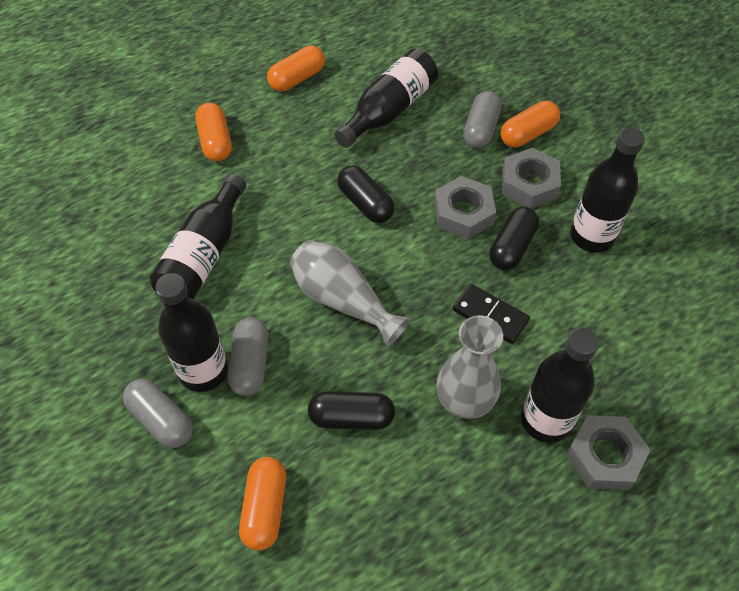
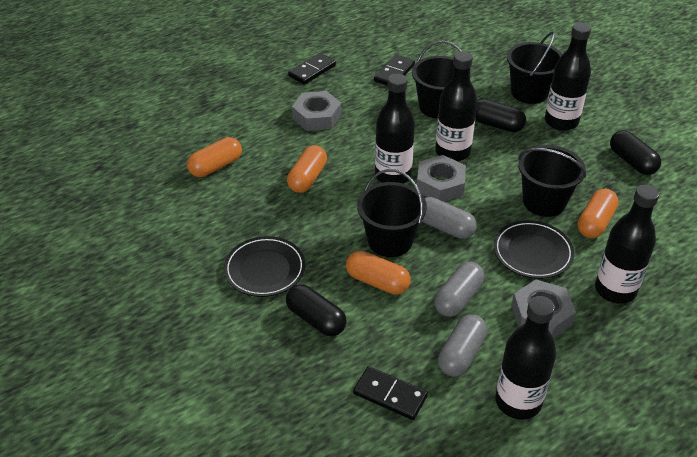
black bucket: 0 -> 4
black domino: 1 -> 3
black plate: 0 -> 2
grey vase: 2 -> 0

